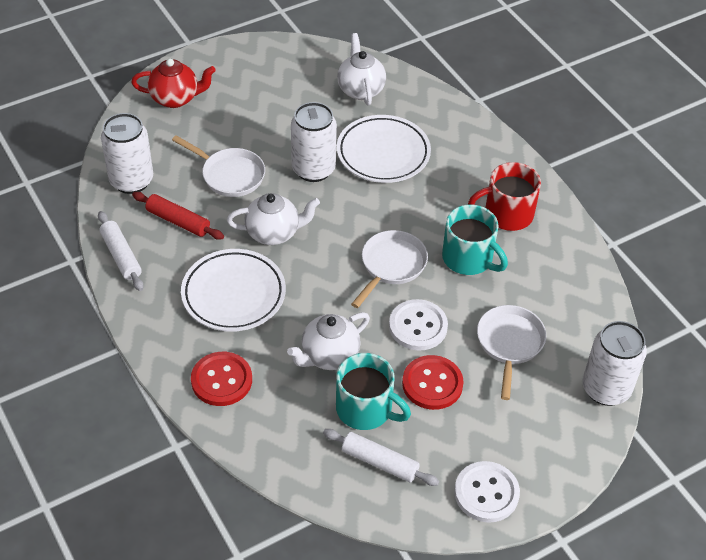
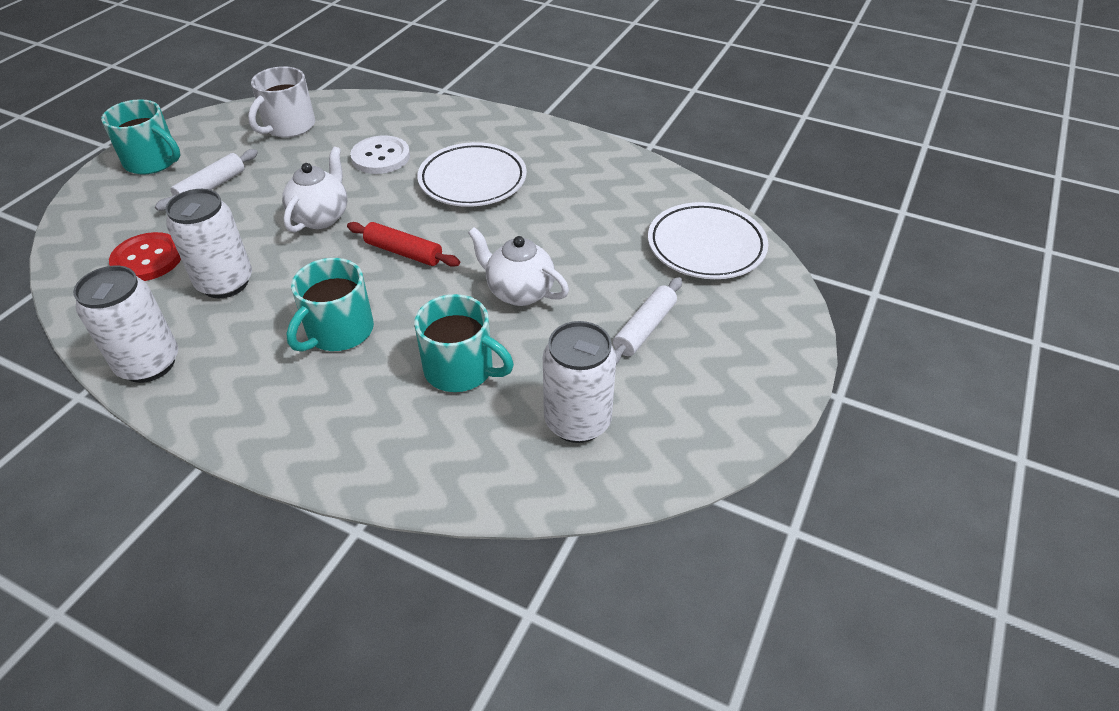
red button: 2 -> 1
red mug: 1 -> 0
red teapot: 1 -> 0
turquoise mug: 2 -> 3
white button: 2 -> 1
white mug: 0 -> 1
white pan: 3 -> 0
white teapot: 3 -> 2

